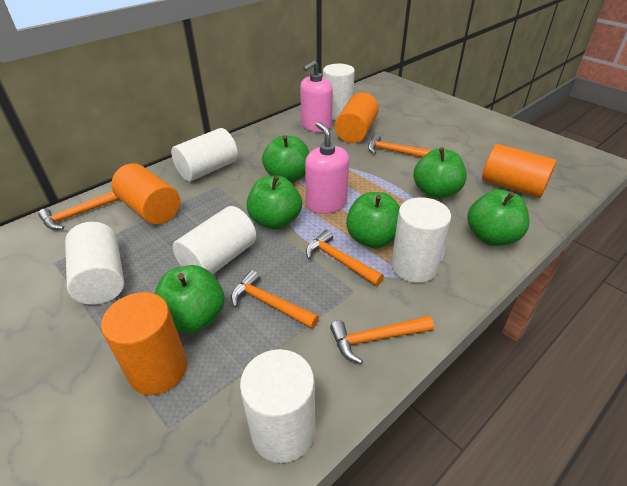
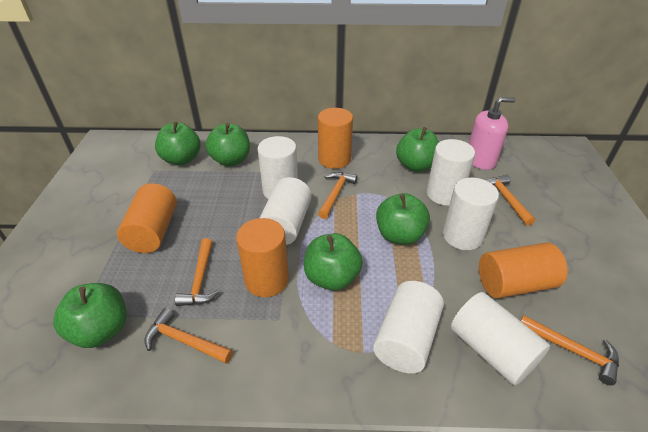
pink soap dispenser: 2 -> 1

